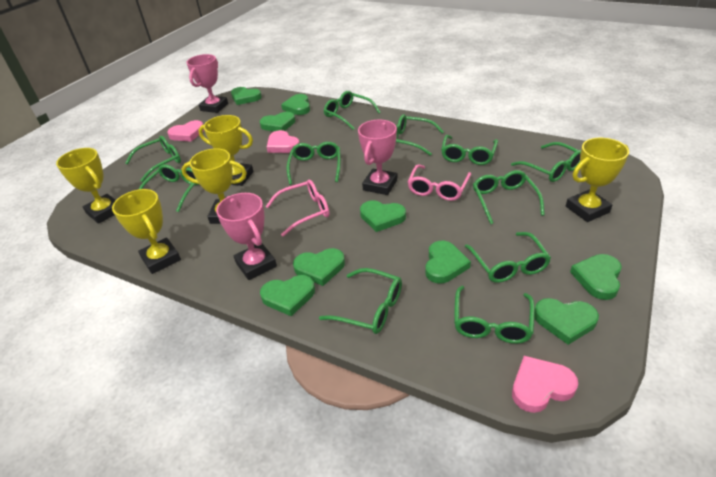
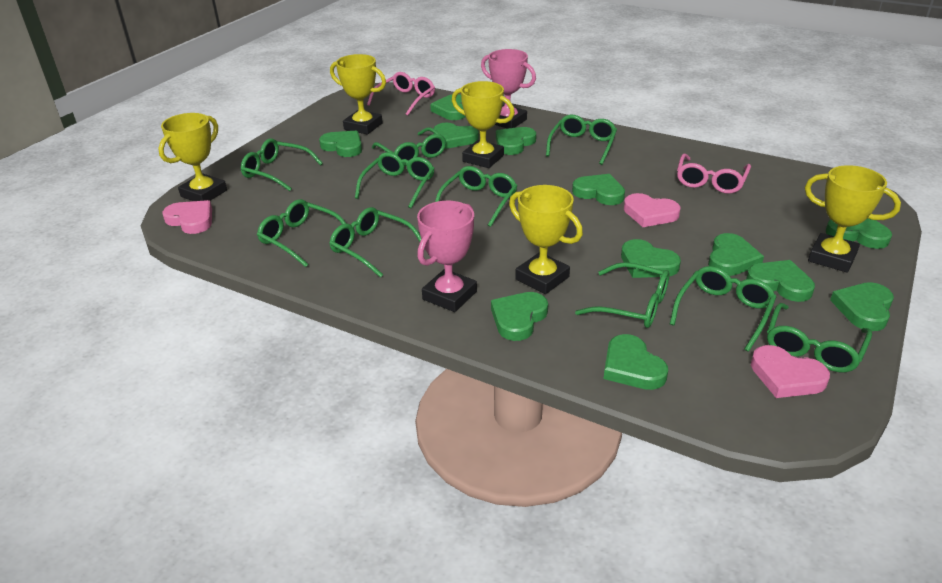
green glasses: 11 -> 10
green heart: 9 -> 12
pink trophy: 3 -> 2

